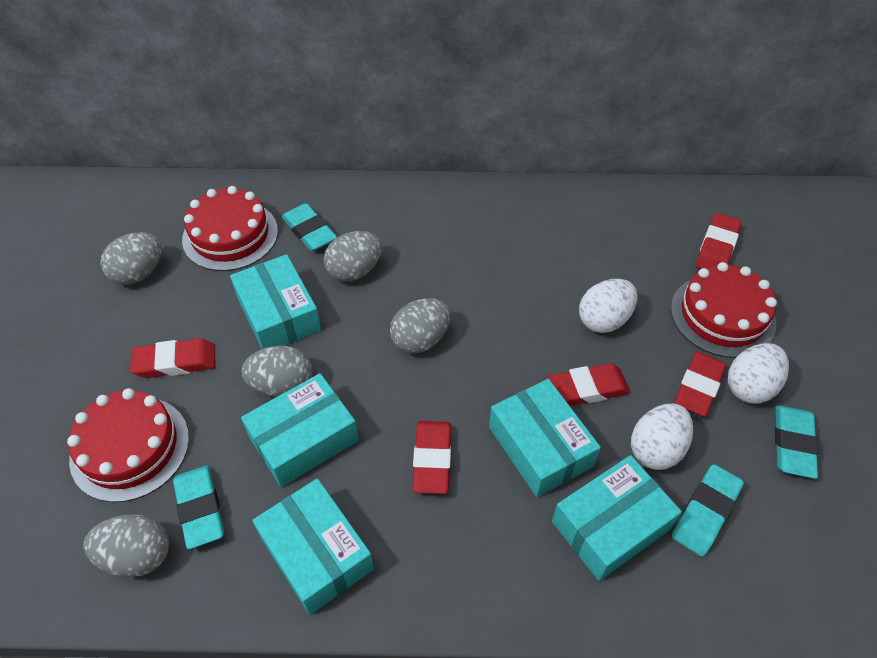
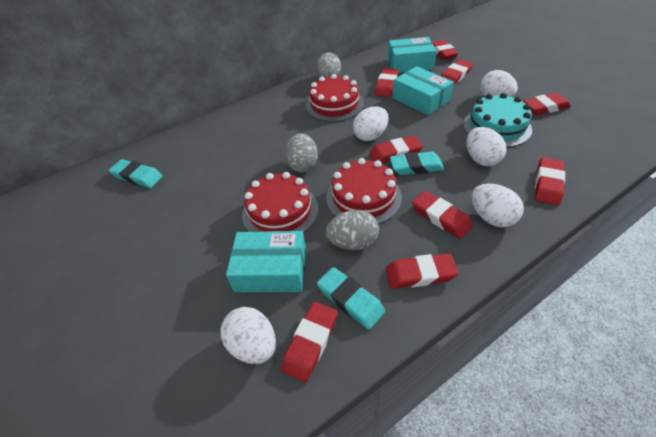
grey egg: 5 -> 3
red eraser: 5 -> 9
turquoise box: 5 -> 3
turquoise cake: 0 -> 1
turquoise eraser: 4 -> 3
white egg: 3 -> 5

